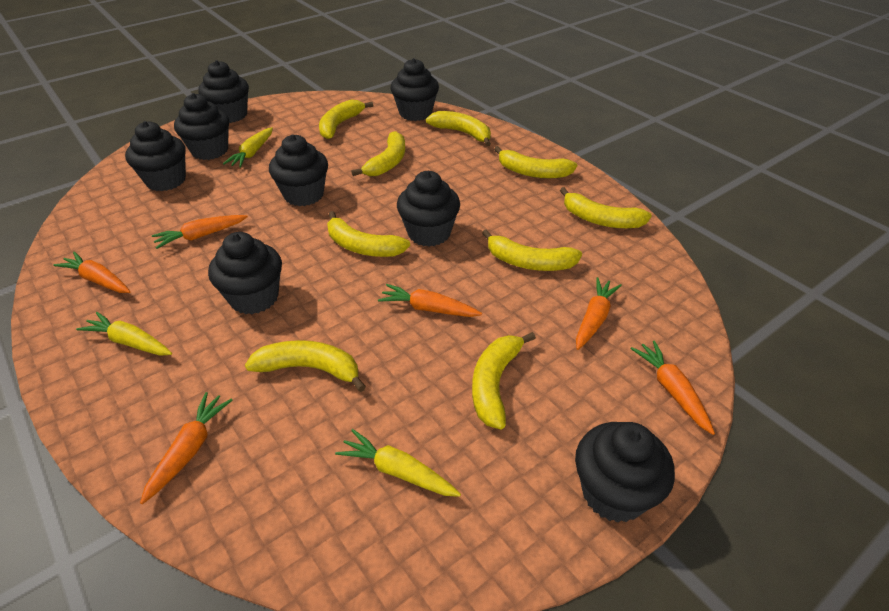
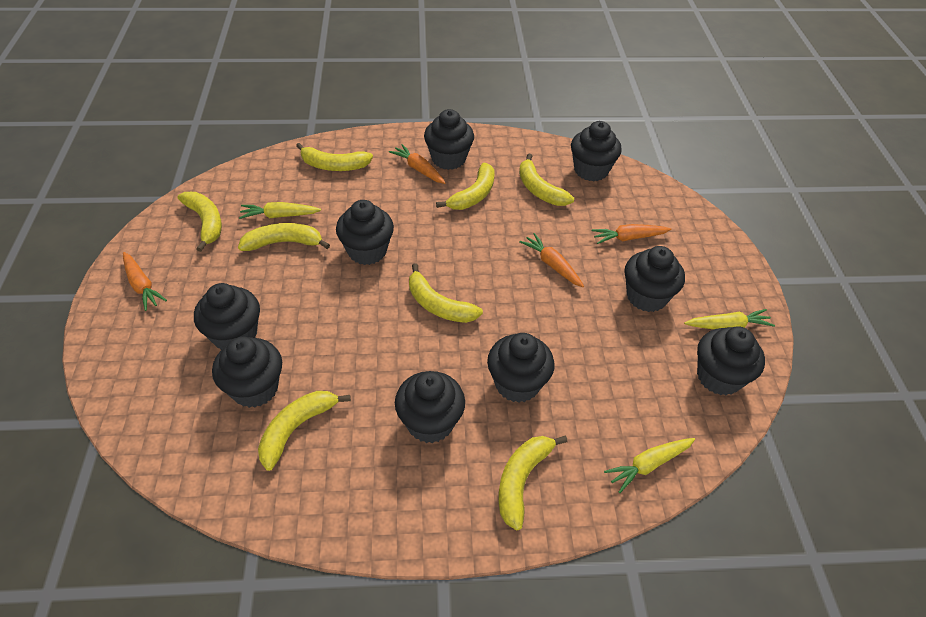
black cupcake: 8 -> 9
orange carrot: 6 -> 4
yellow banana: 9 -> 8

